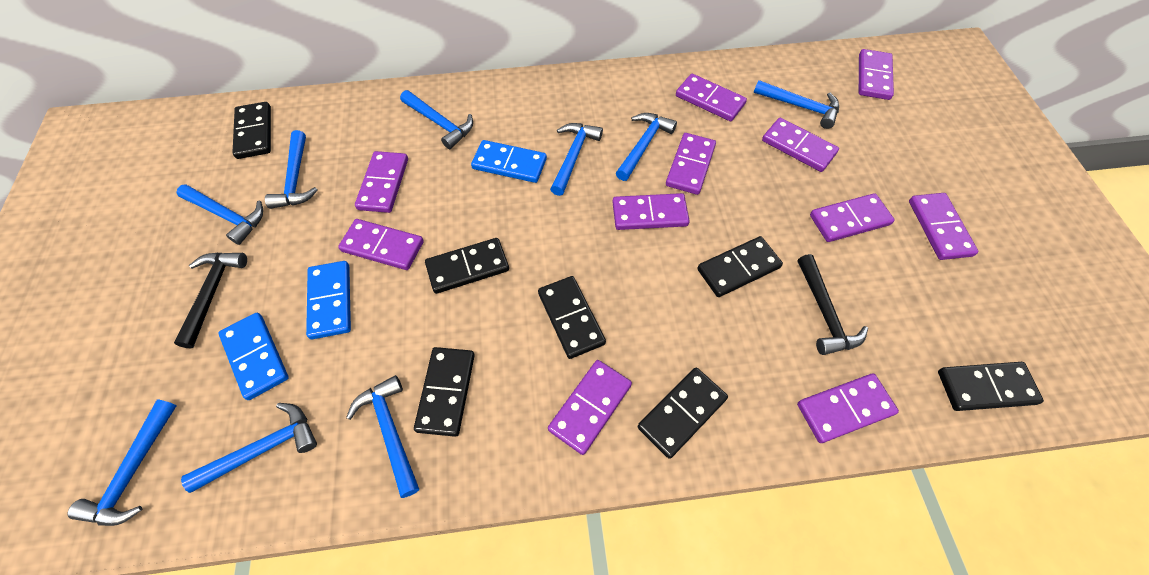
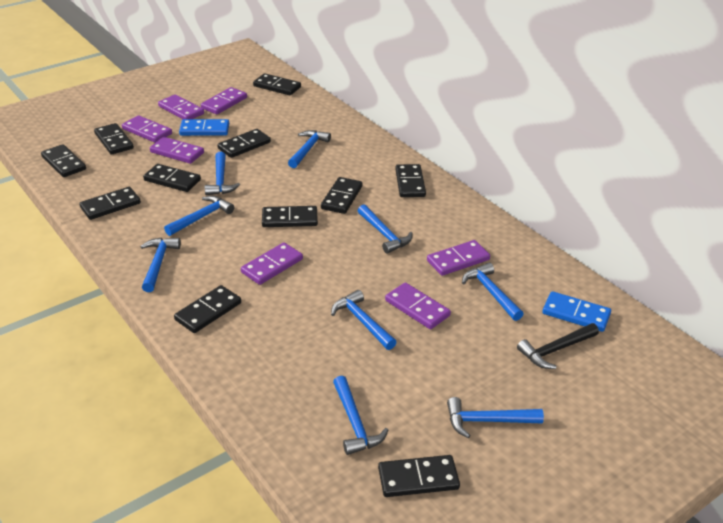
black domino: 7 -> 11
black hammer: 2 -> 1
blue domino: 3 -> 2
purple domino: 11 -> 7

